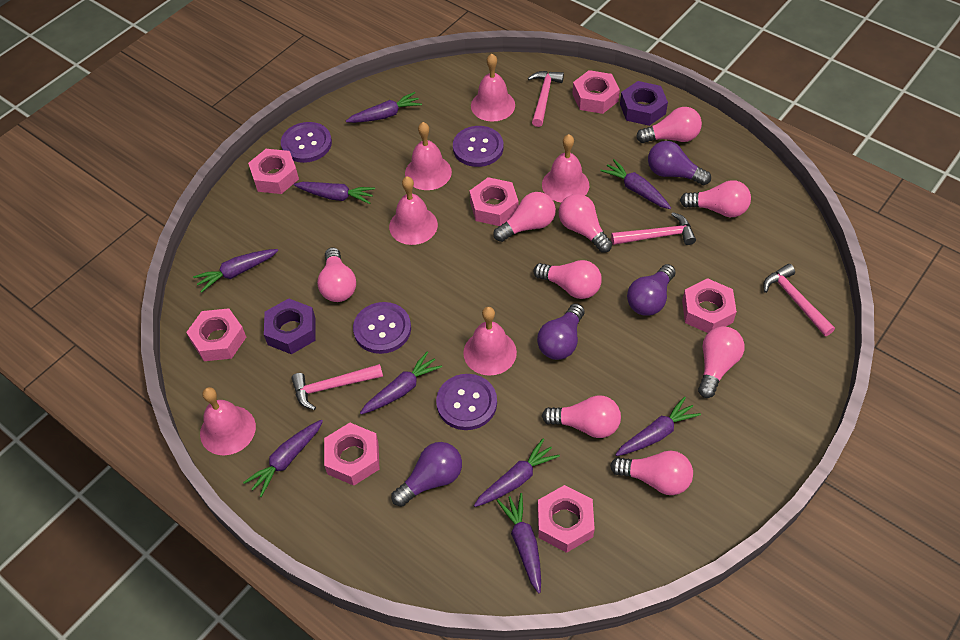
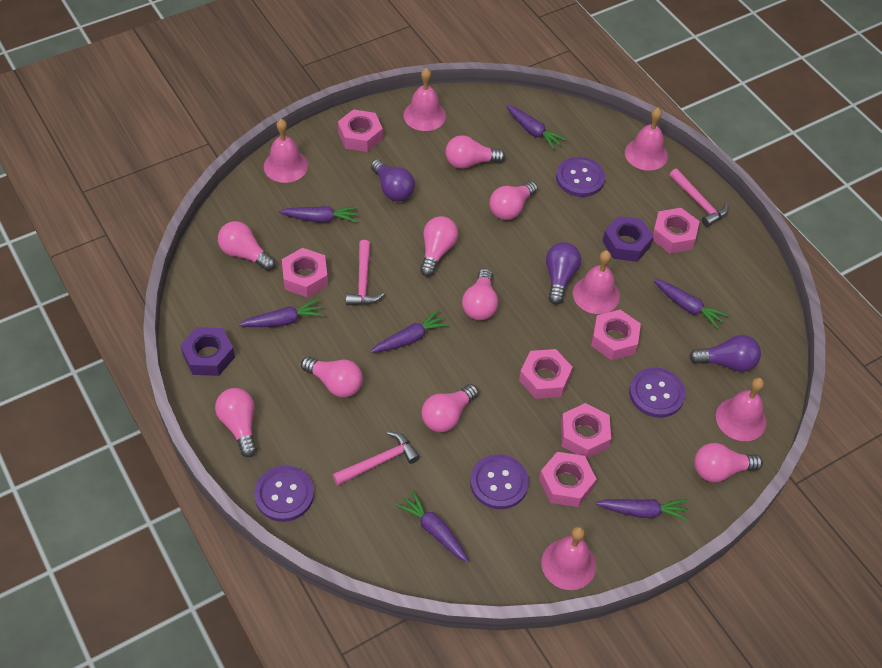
pink hammer: 4 -> 3
purple carrot: 9 -> 7
purple light bulb: 4 -> 3

